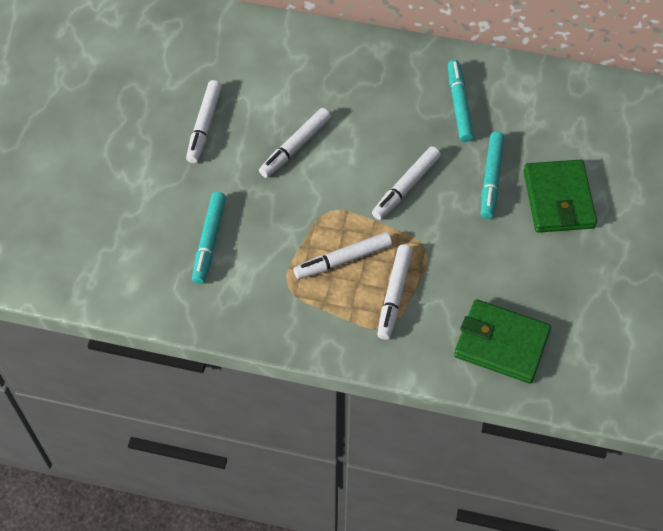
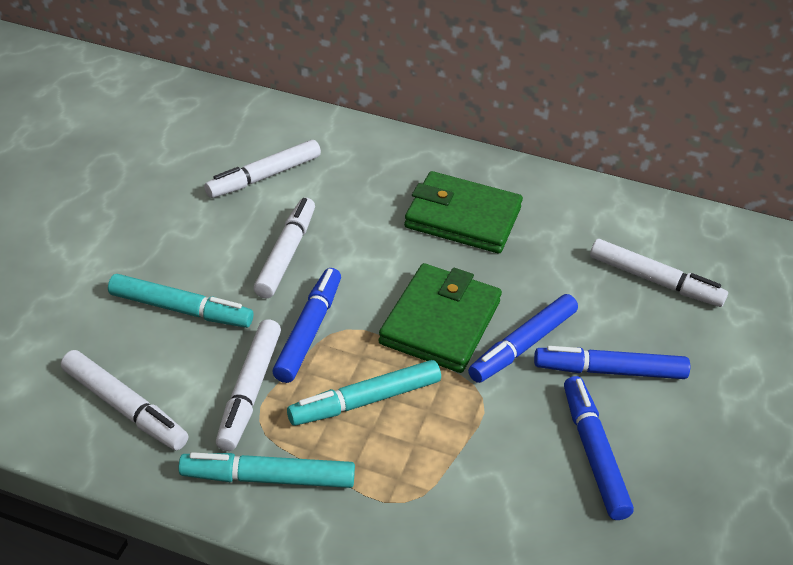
blue marker: 0 -> 4

